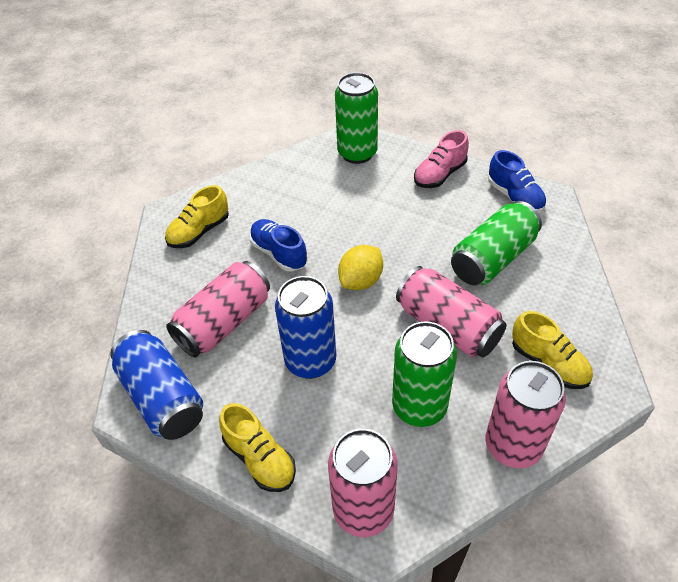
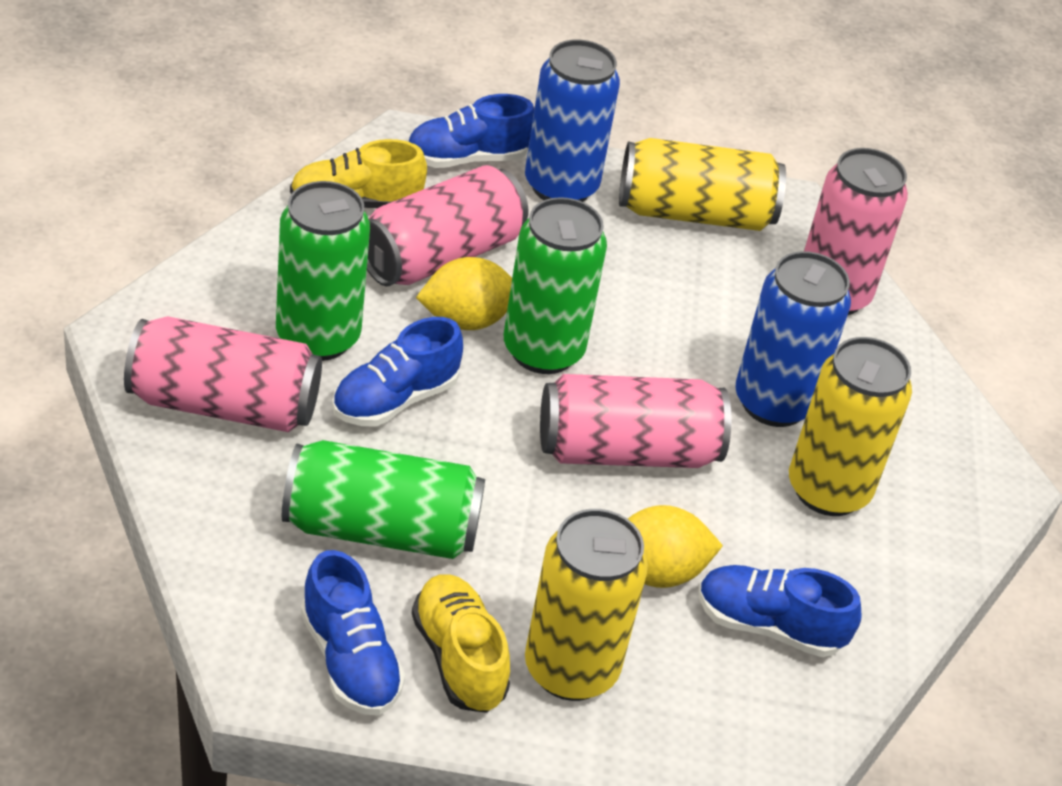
blue shoe: 2 -> 4
pink shoe: 1 -> 0
yellow can: 0 -> 3
yellow lemon: 1 -> 2
yellow shoe: 3 -> 2

